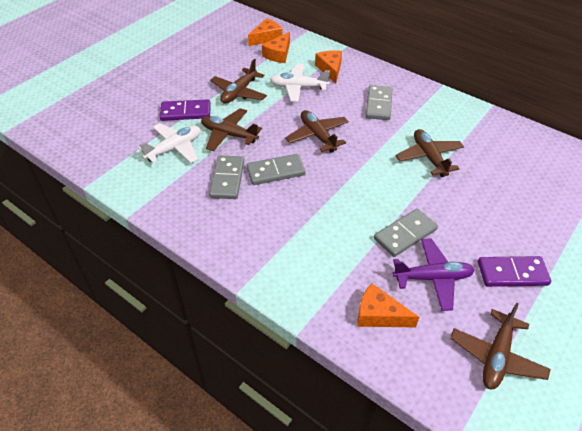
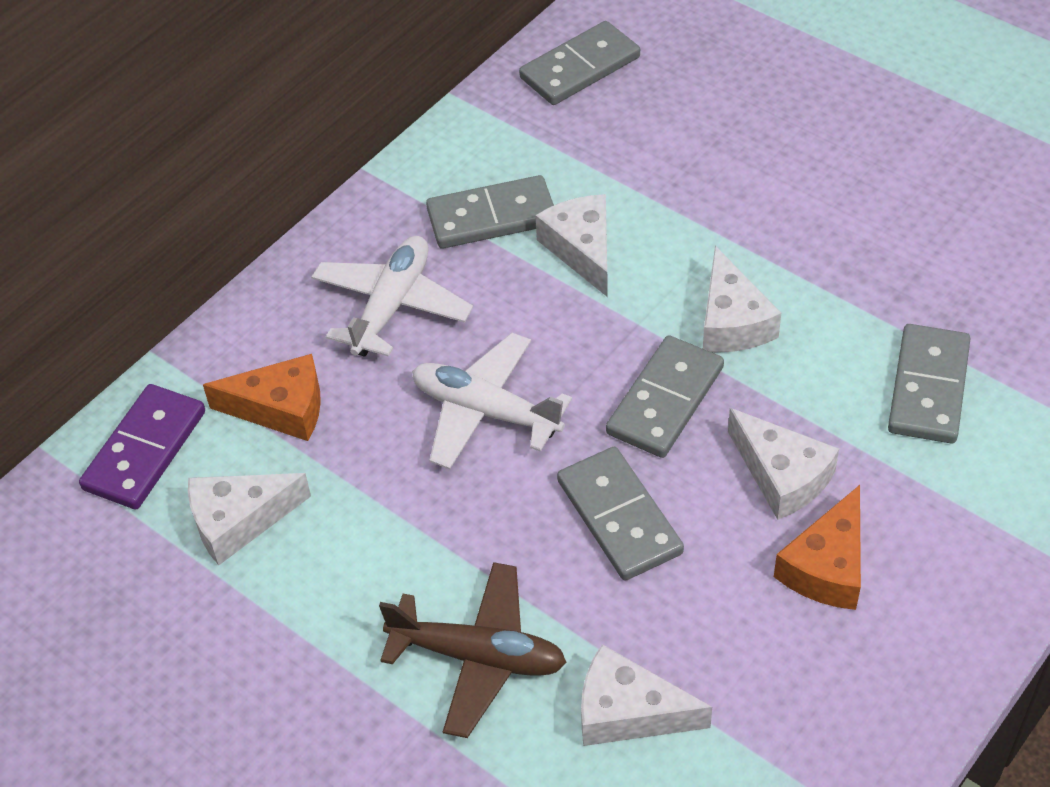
brown plane: 5 -> 1
grey domino: 4 -> 5
orange cheese: 4 -> 2
purple domino: 2 -> 1
purple plane: 1 -> 0
white cheese: 0 -> 5

